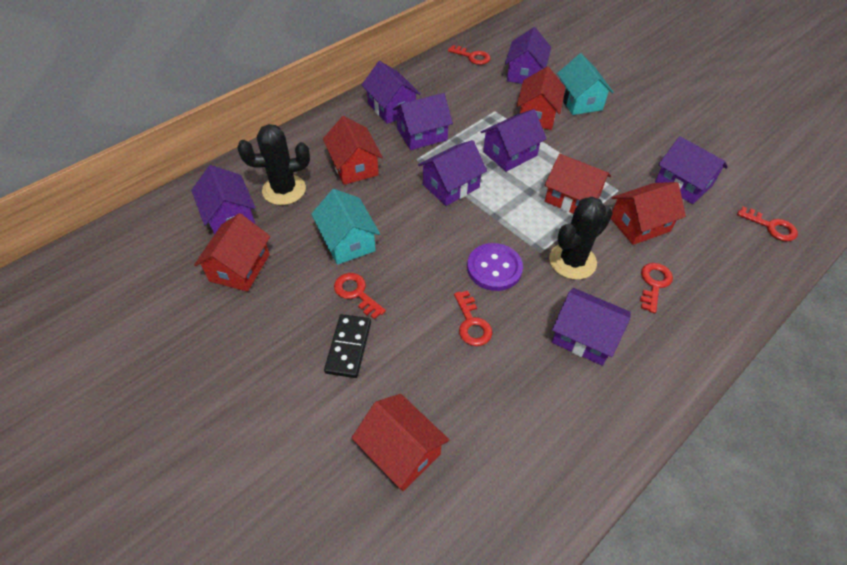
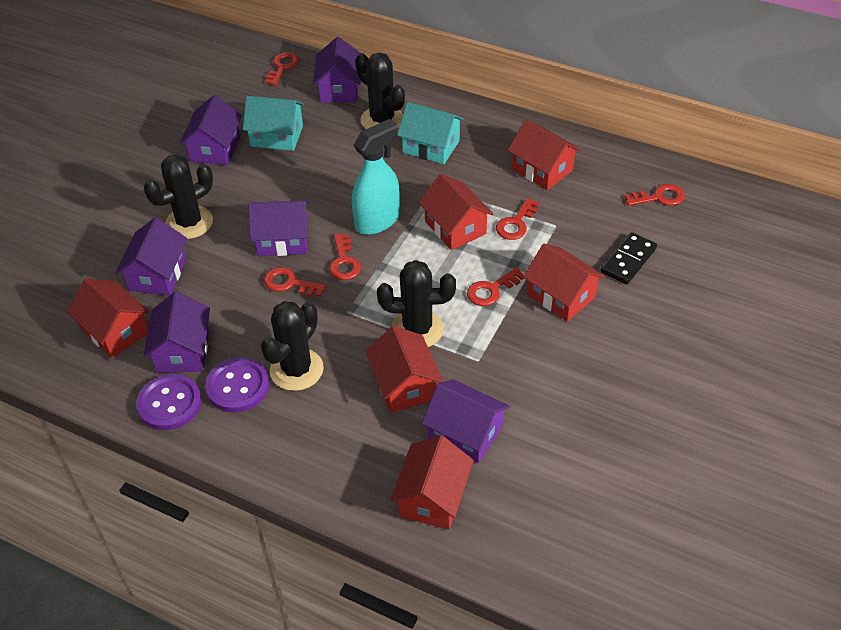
black cactus: 2 -> 4
purple button: 1 -> 2
purple house: 8 -> 6
red key: 5 -> 6
turquoise spray bottle: 0 -> 1

